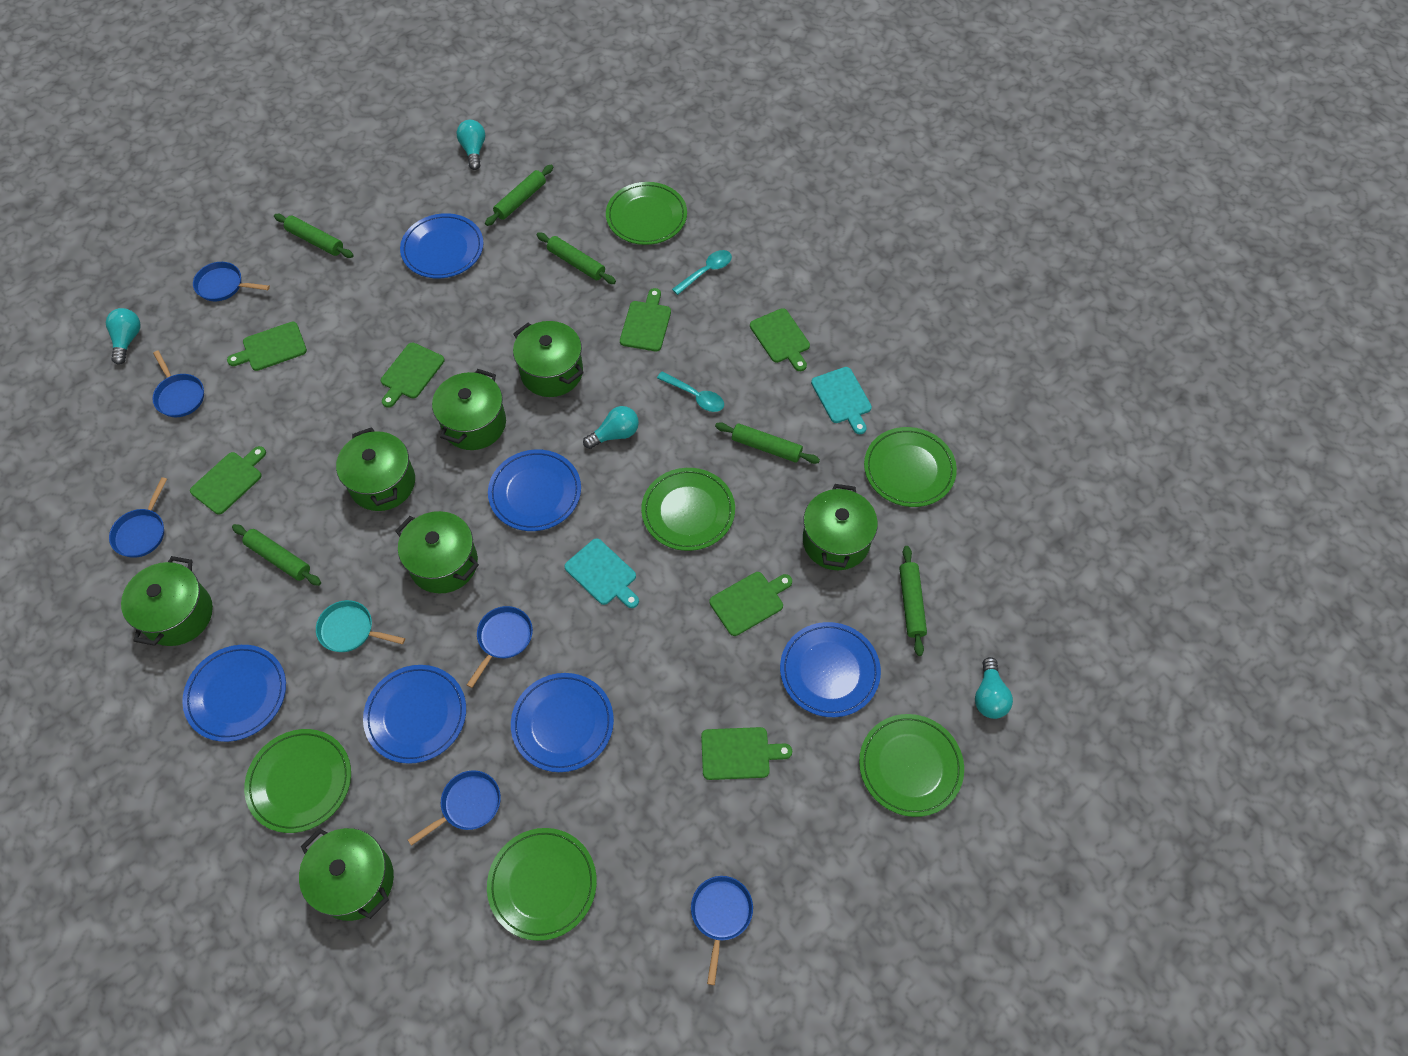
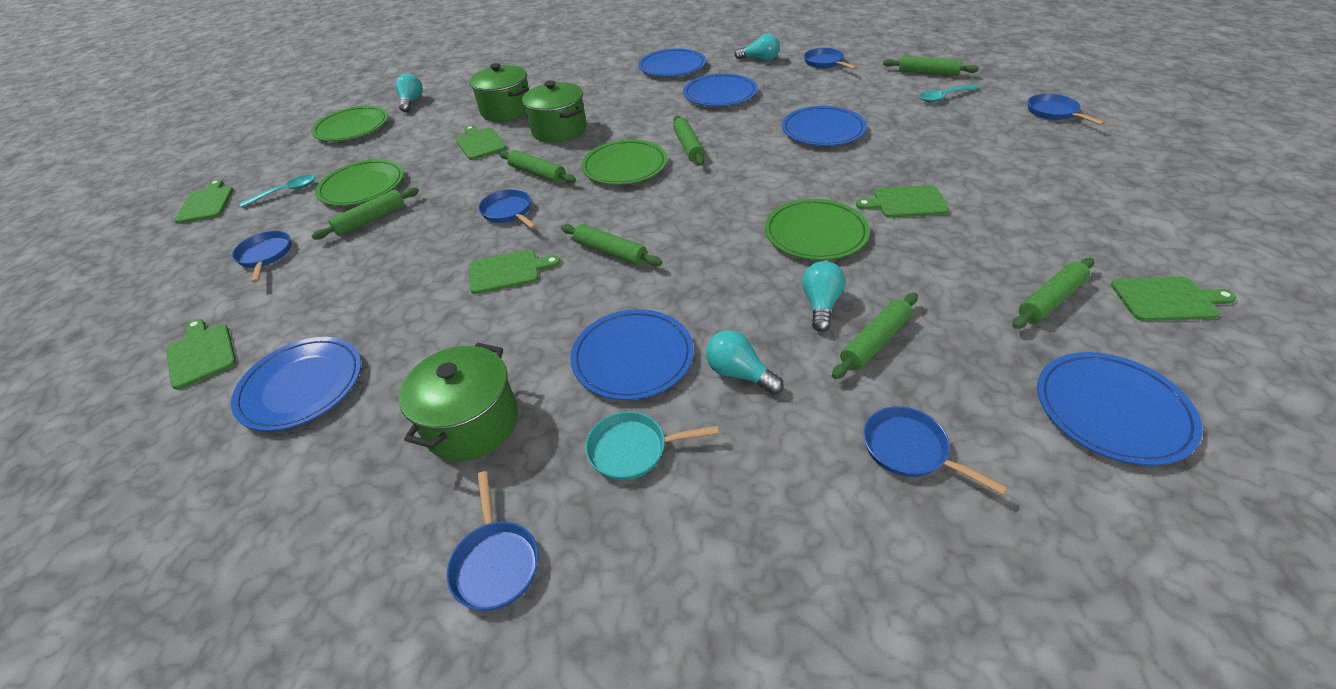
green cutting board: 7 -> 6
green plate: 6 -> 4
green pot: 7 -> 3
green rolling pin: 6 -> 7
turquoise cutting board: 2 -> 0

